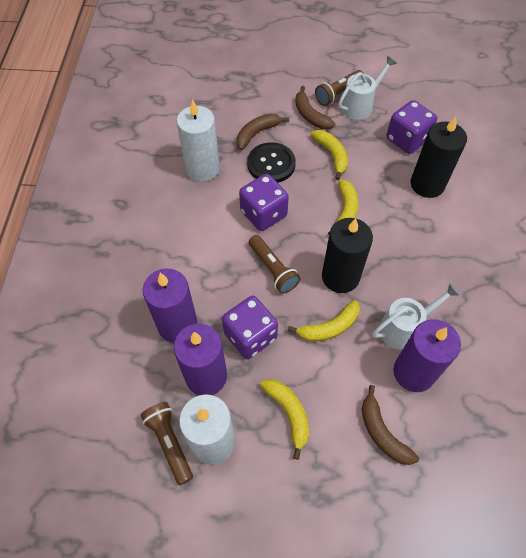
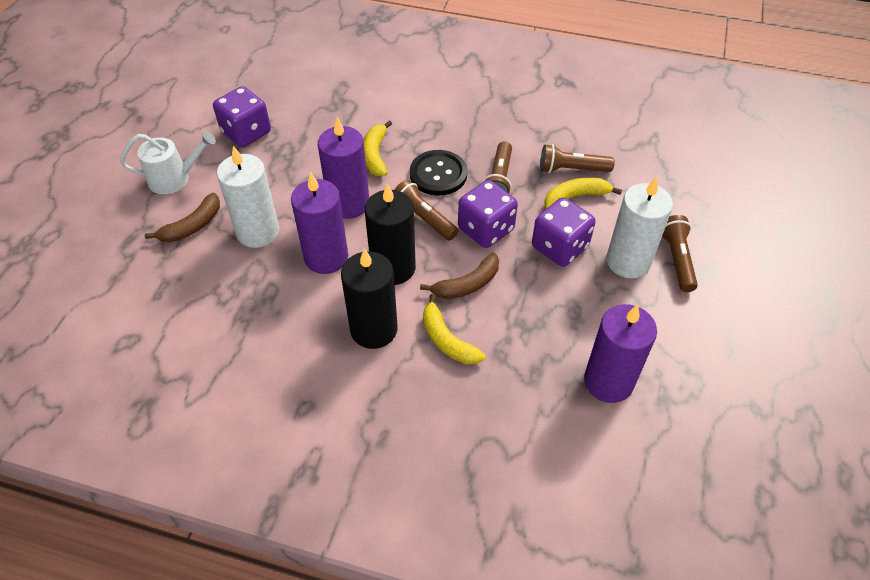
brown banana: 3 -> 2
brown flashlight: 3 -> 4
white watering can: 2 -> 1
yellow banana: 4 -> 3

